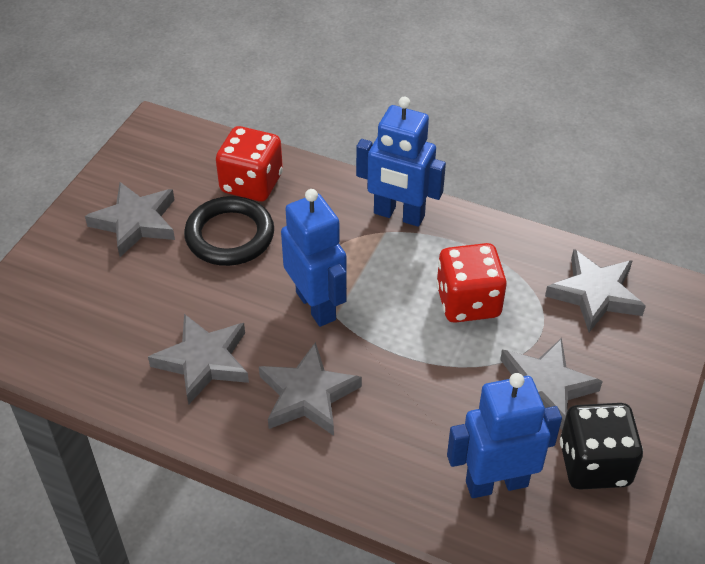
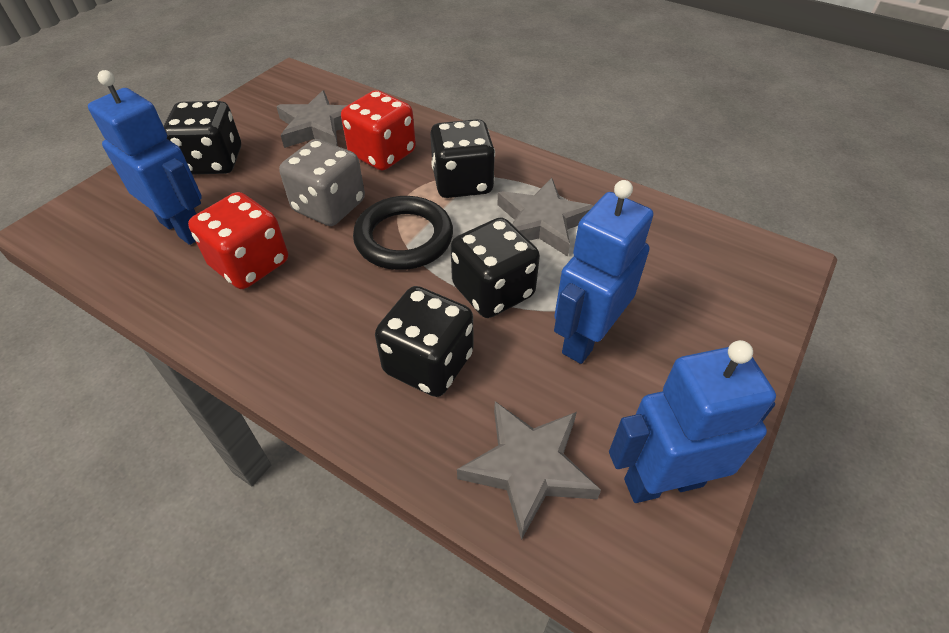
black dice: 1 -> 4
grey dice: 0 -> 1
grey star: 5 -> 3

